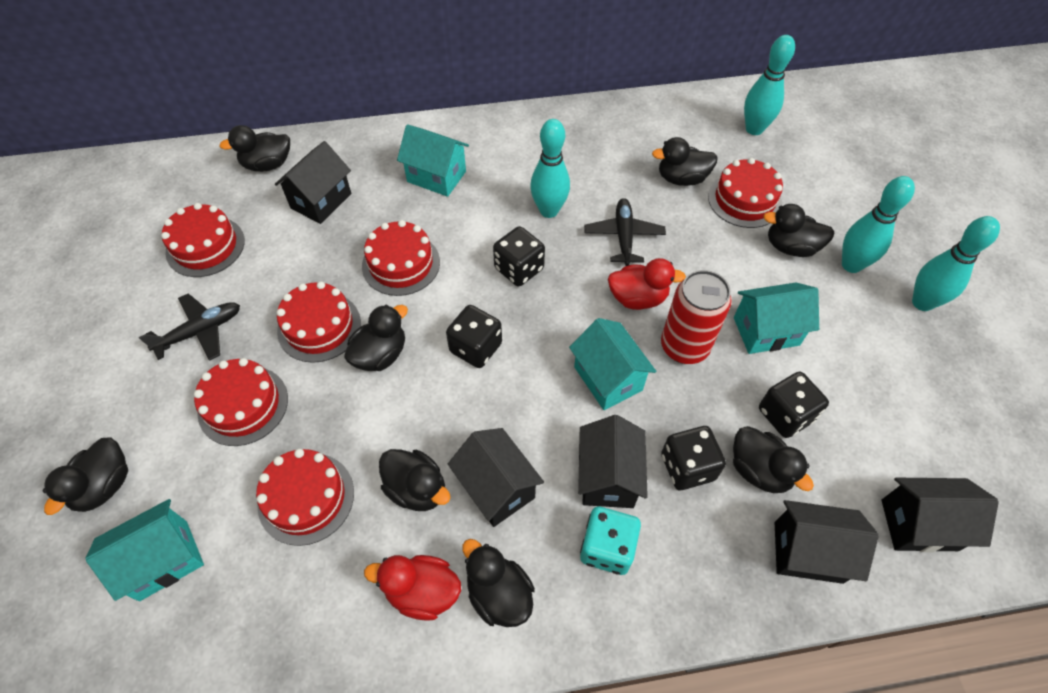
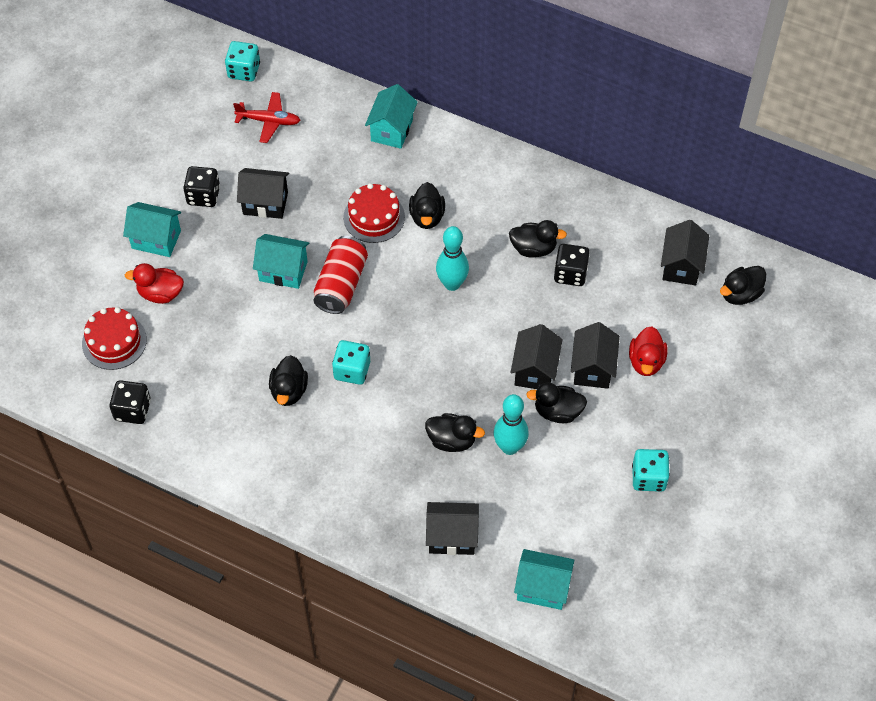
black dice: 4 -> 3
black duck: 8 -> 6
black plane: 2 -> 0
red cake: 6 -> 2
red plane: 0 -> 1
turquoise bowling pin: 4 -> 2
turquoise dice: 1 -> 3

